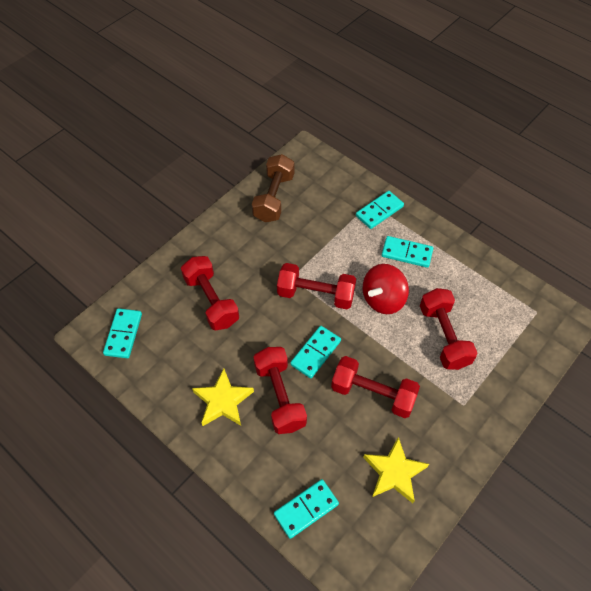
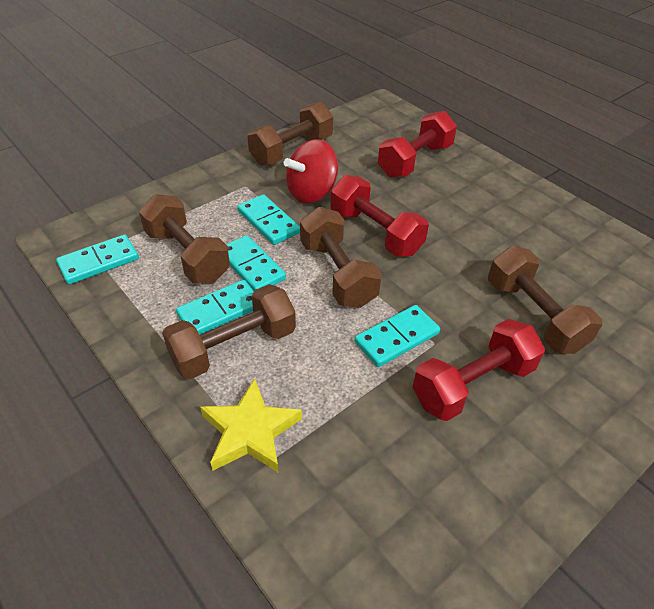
brown dumbbell: 1 -> 5
red dumbbell: 5 -> 3
yellow star: 2 -> 1

